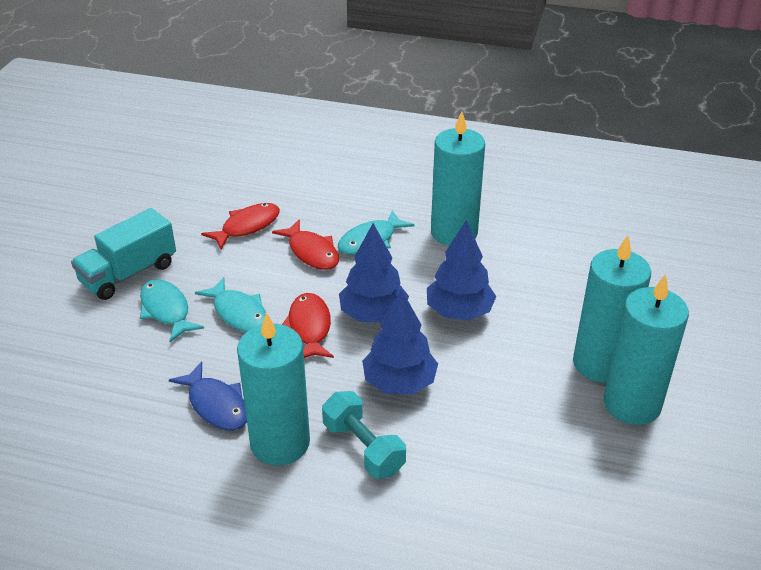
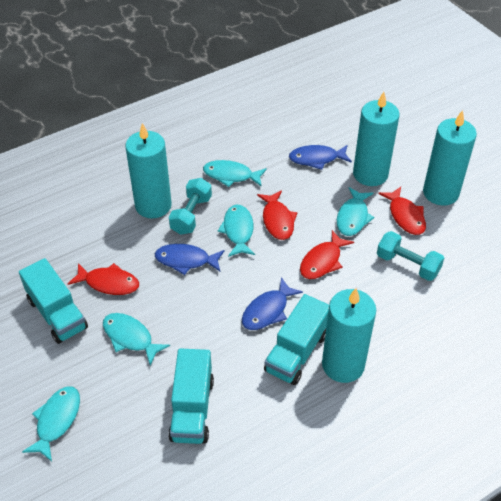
blue fish: 1 -> 3
blue tree: 3 -> 0
red fish: 3 -> 4
turquoise dumbbell: 1 -> 2
turquoise fish: 3 -> 5
turquoise truck: 1 -> 3

